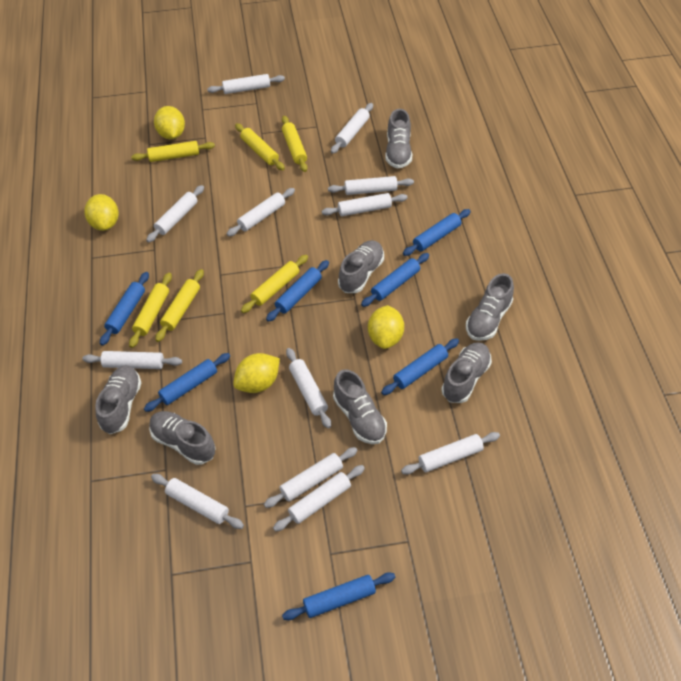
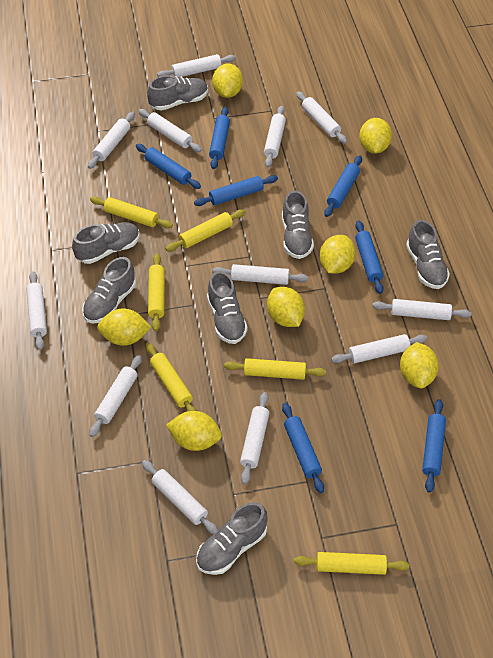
yellow lemon: 4 -> 7

